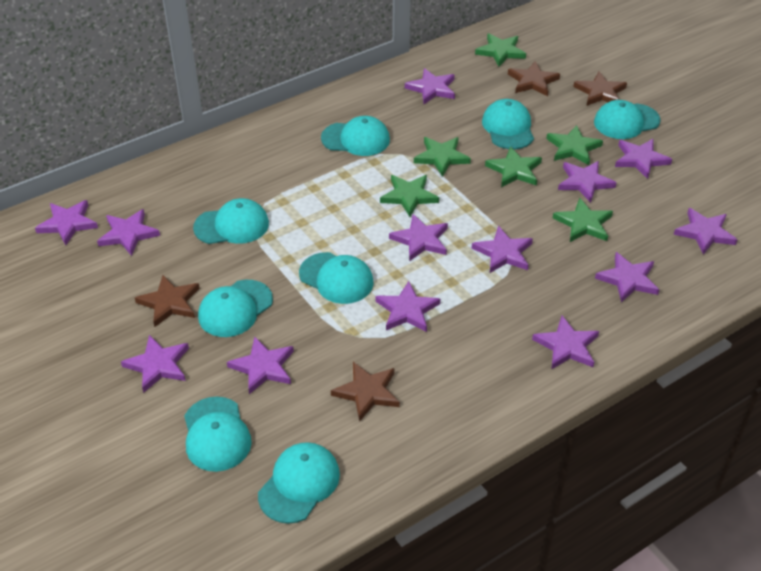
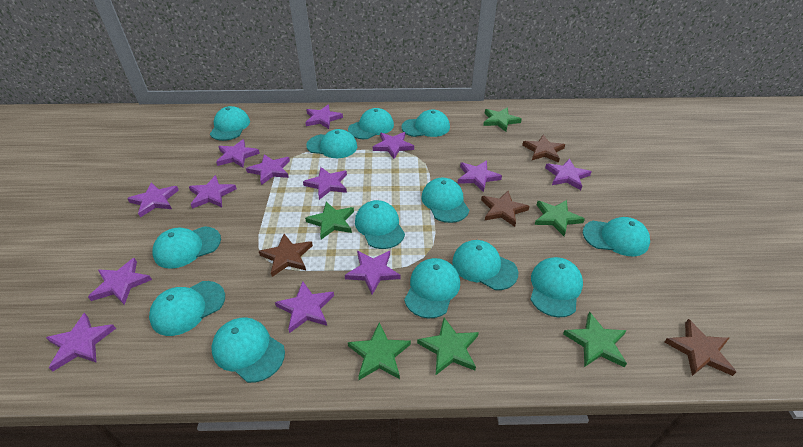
turquoise cap: 8 -> 13

